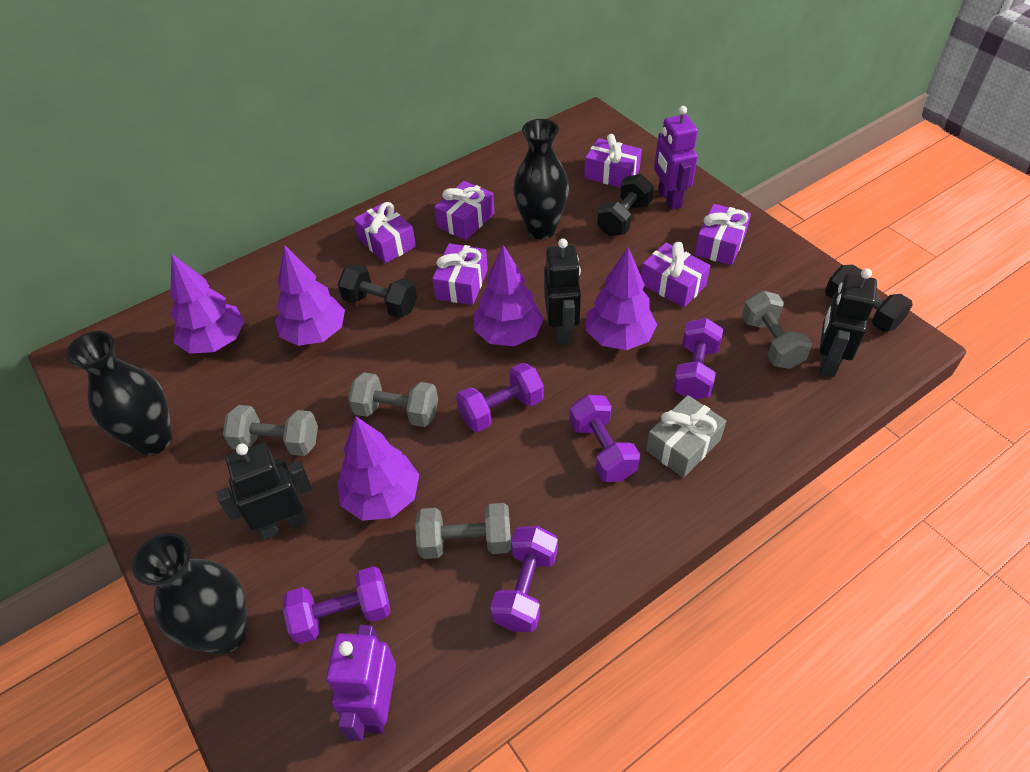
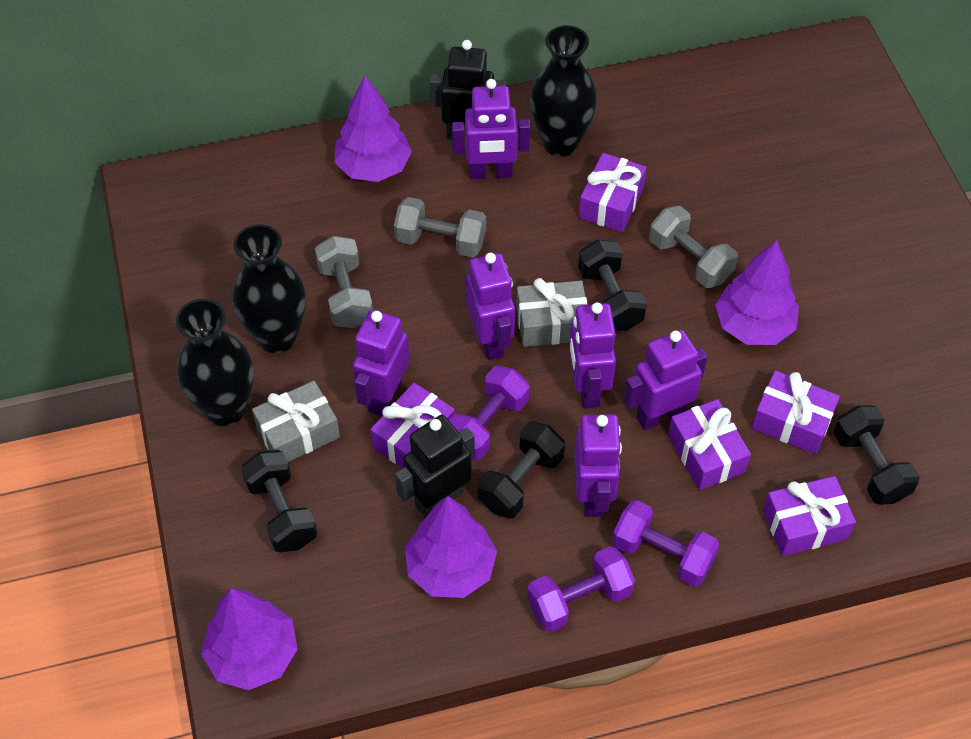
black dumbbell: 3 -> 4
black robot: 3 -> 2
grey dumbbell: 4 -> 3
grey gift: 1 -> 2
purple dumbbell: 5 -> 3
purple gift: 6 -> 5
purple robot: 2 -> 6
purple tree: 5 -> 4

